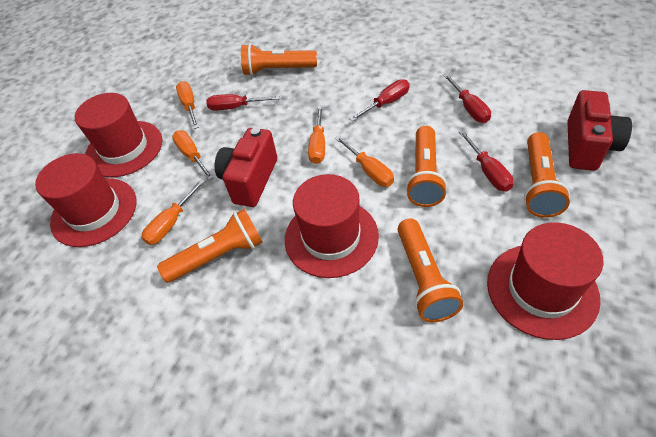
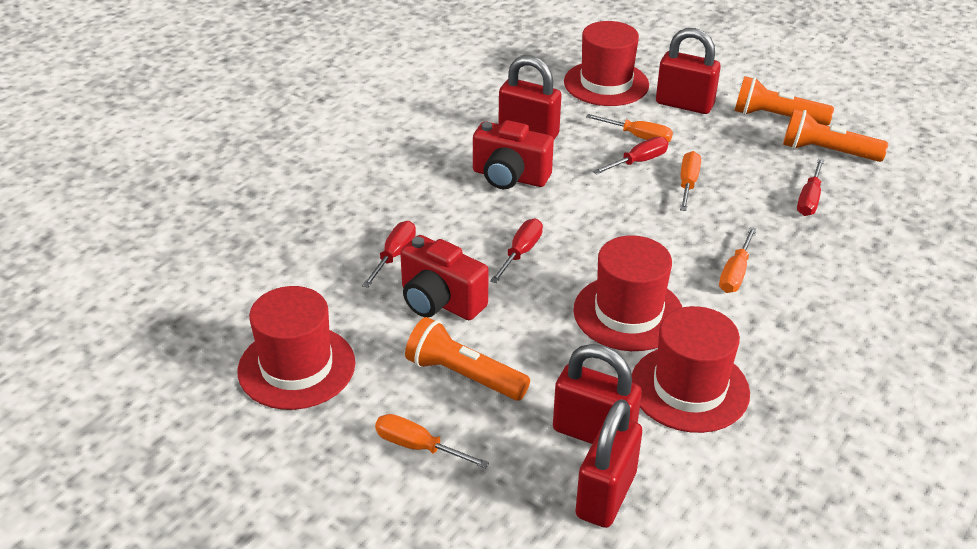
orange flashlight: 5 -> 3
orange screwdriver: 5 -> 4
red padlock: 0 -> 4

